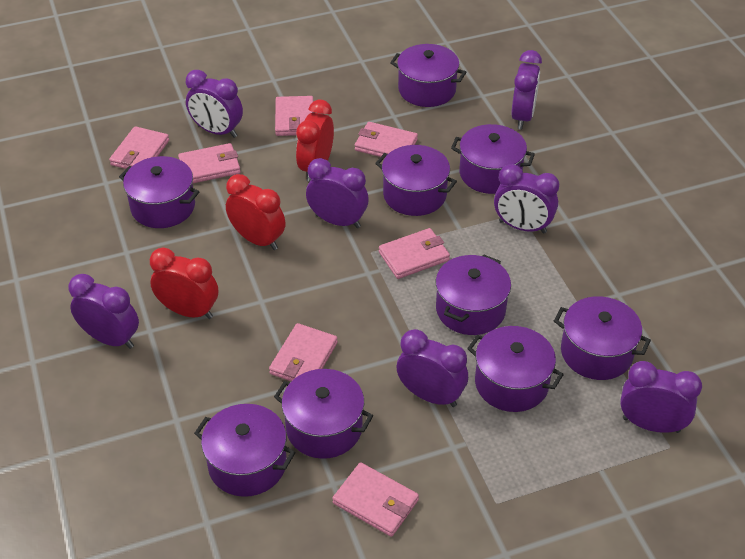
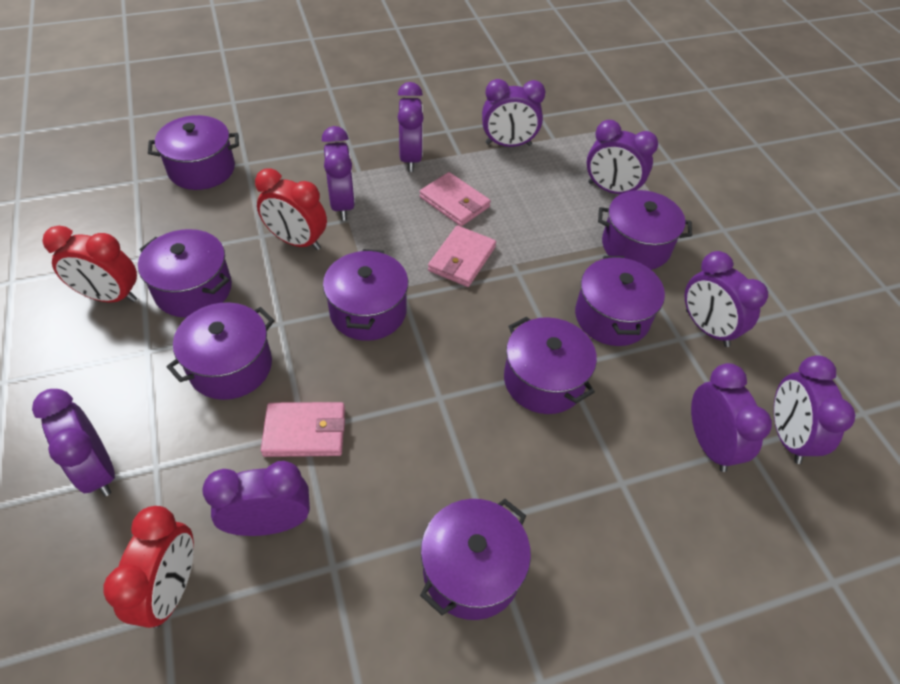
pink wallet: 7 -> 3
purple clock: 7 -> 9
purple pot: 9 -> 8

